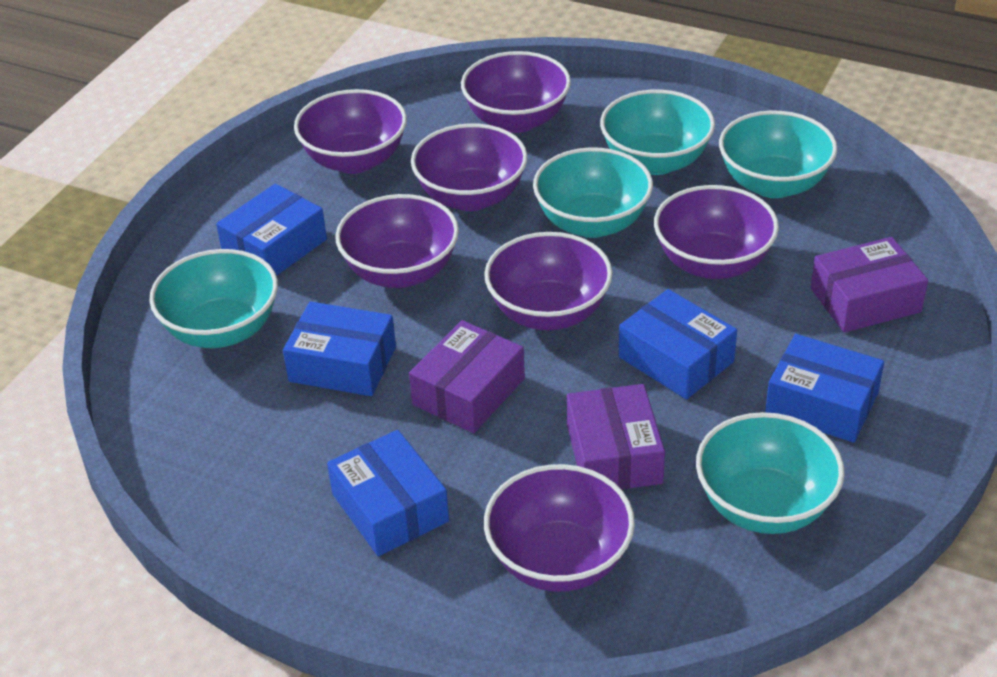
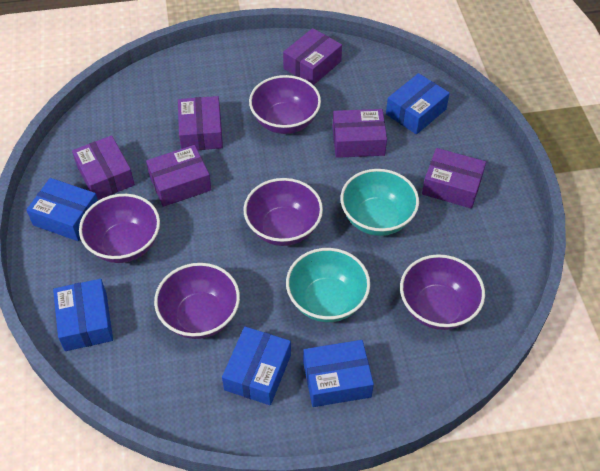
purple bowl: 7 -> 5
purple box: 3 -> 6
turquoise bowl: 5 -> 2

